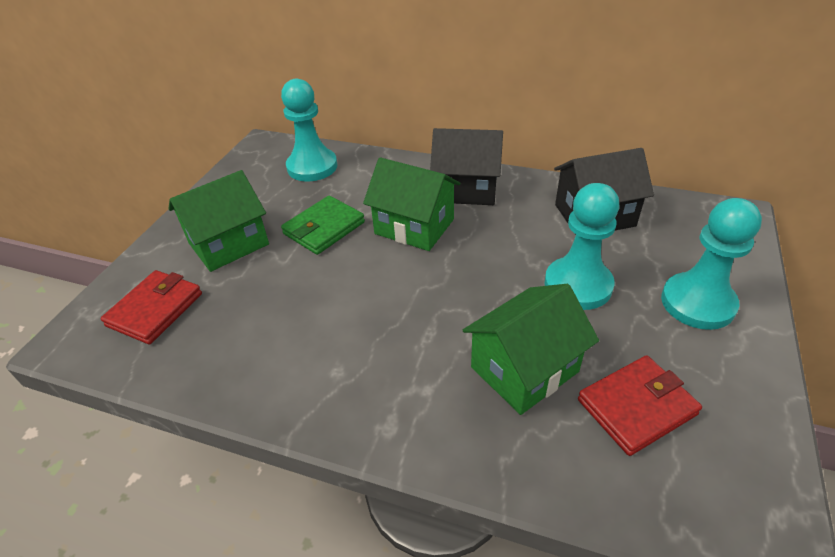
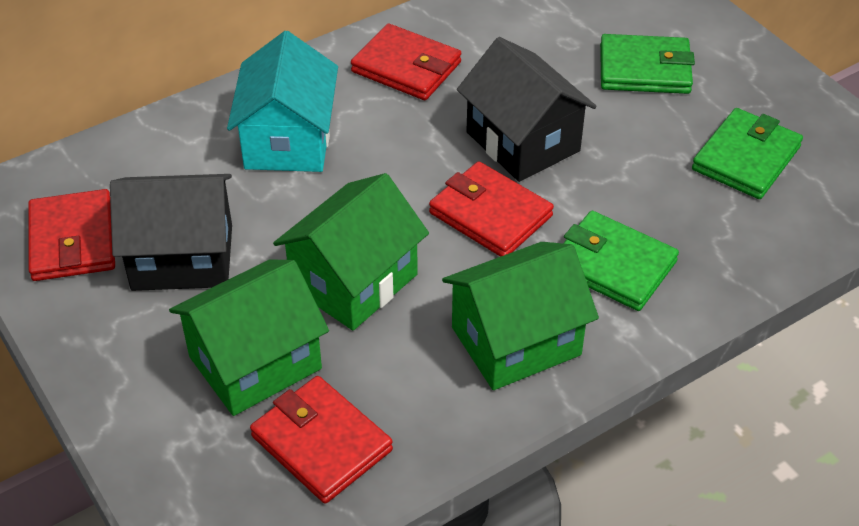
green wallet: 1 -> 3
red wallet: 2 -> 4
turquoise house: 0 -> 1
turquoise pawn: 3 -> 0

